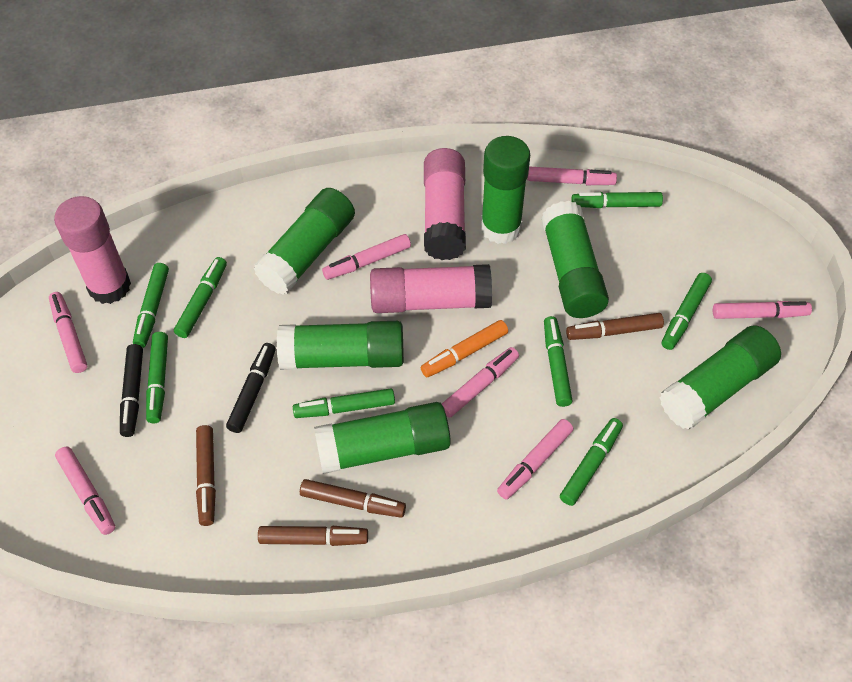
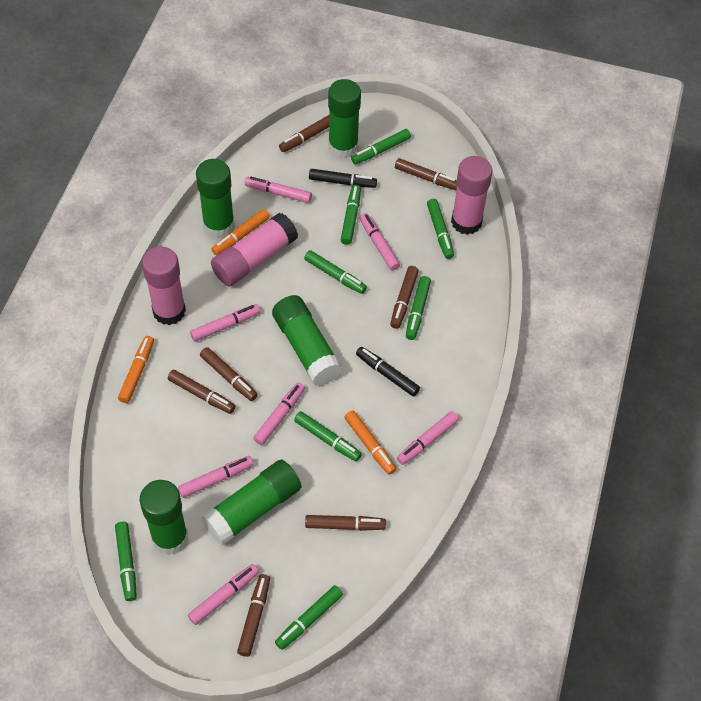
brown marker: 4 -> 7
green glue stick: 6 -> 5
orange marker: 1 -> 3

